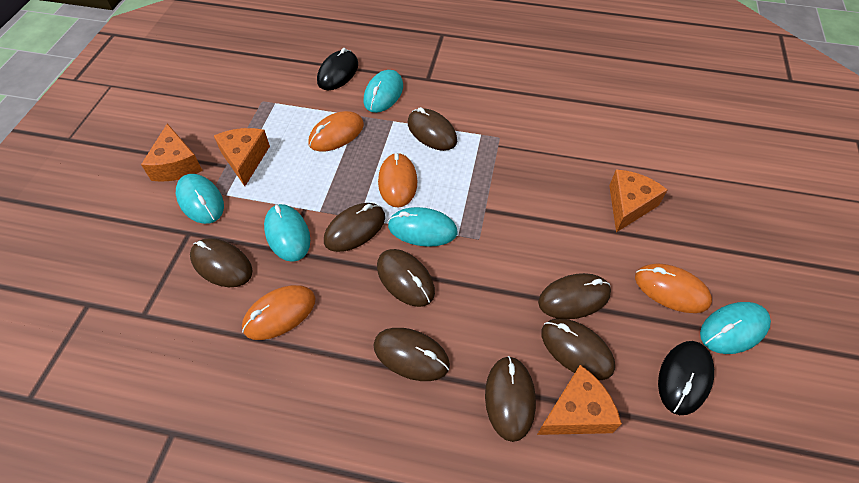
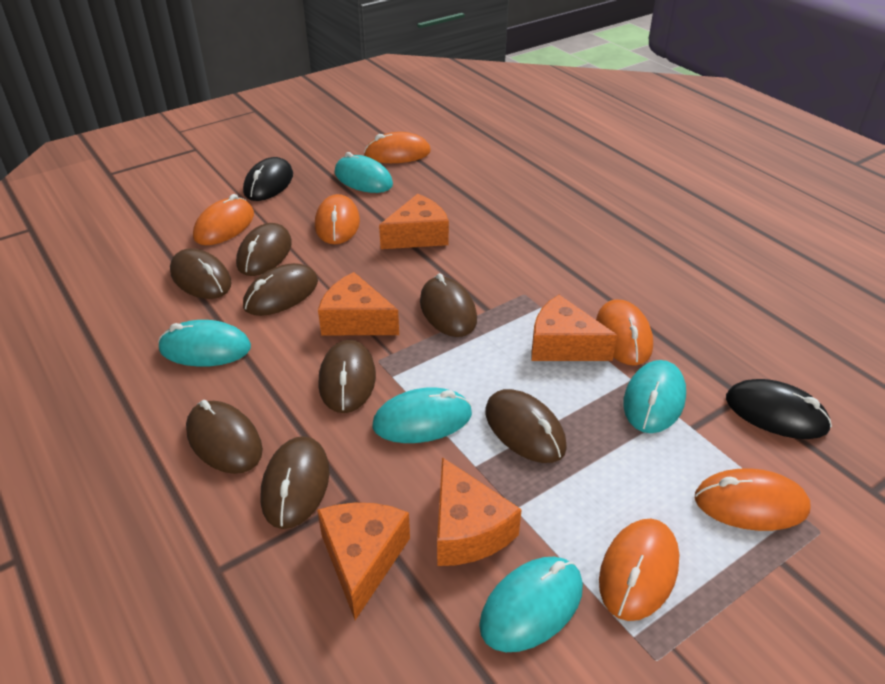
orange cheese: 4 -> 5
orange mouse: 4 -> 6

